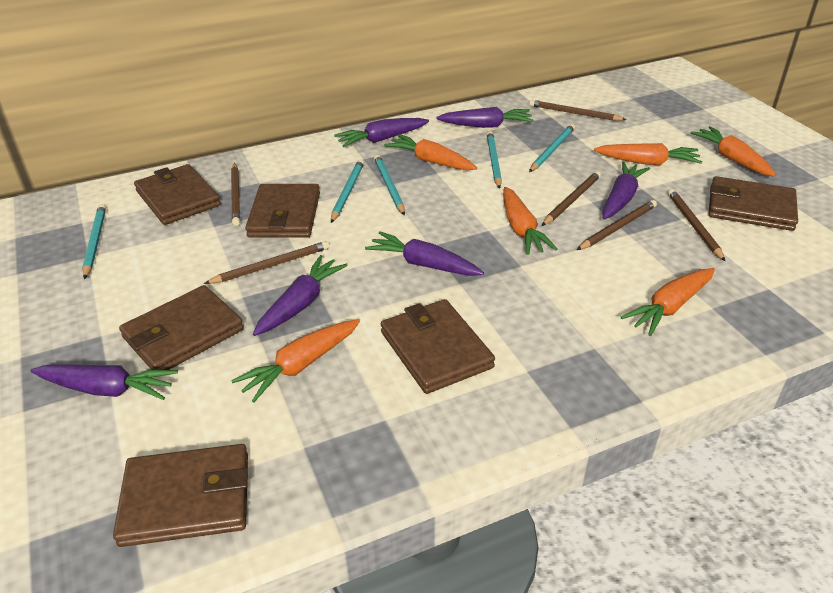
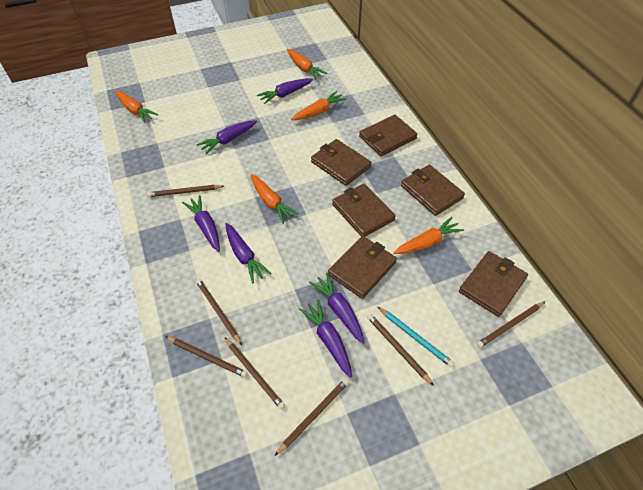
brown pencil: 6 -> 7
orange carrot: 6 -> 5
turquoise pencil: 5 -> 1

